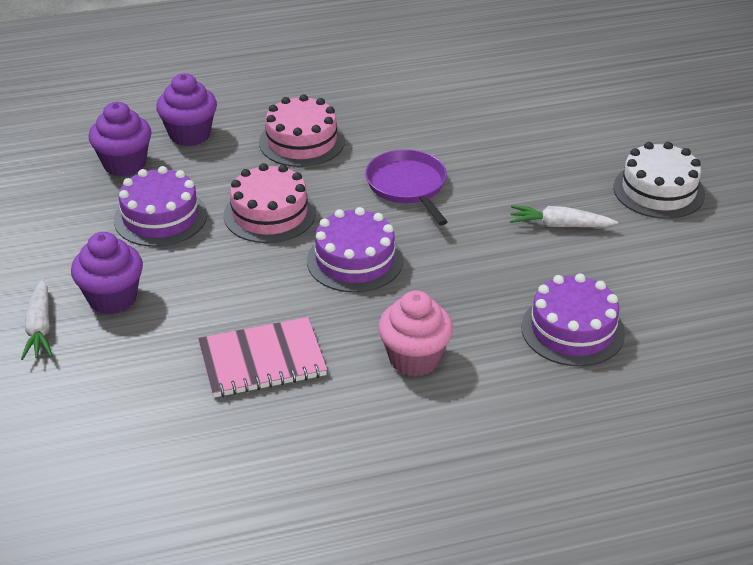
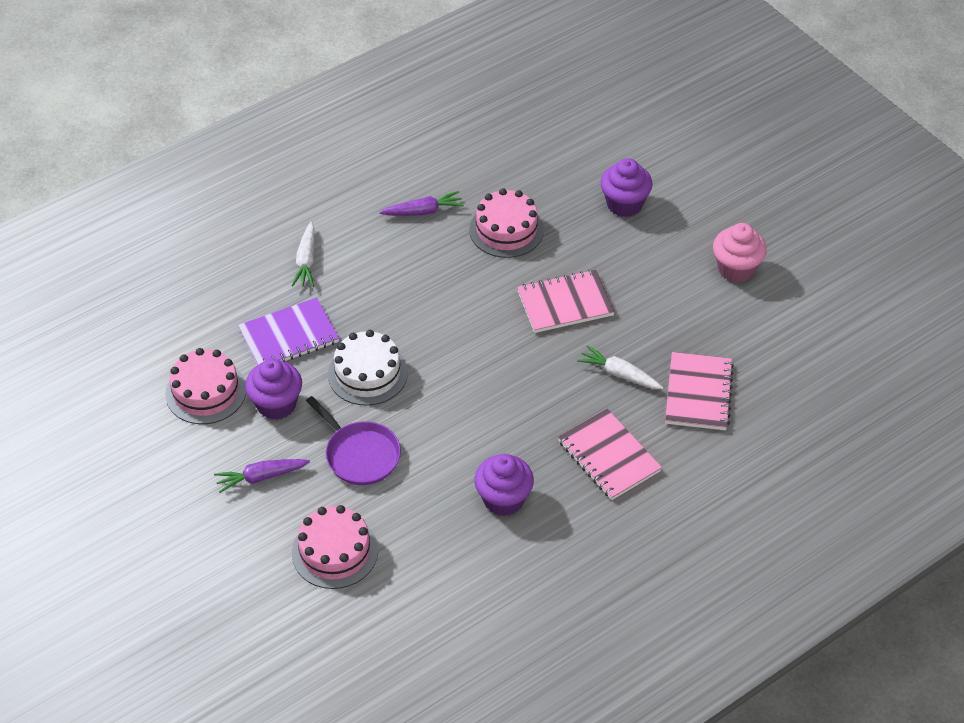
pink cake: 2 -> 3
pink notebook: 1 -> 3
purple cake: 3 -> 0
purple carrot: 0 -> 2
purple notebook: 0 -> 1

